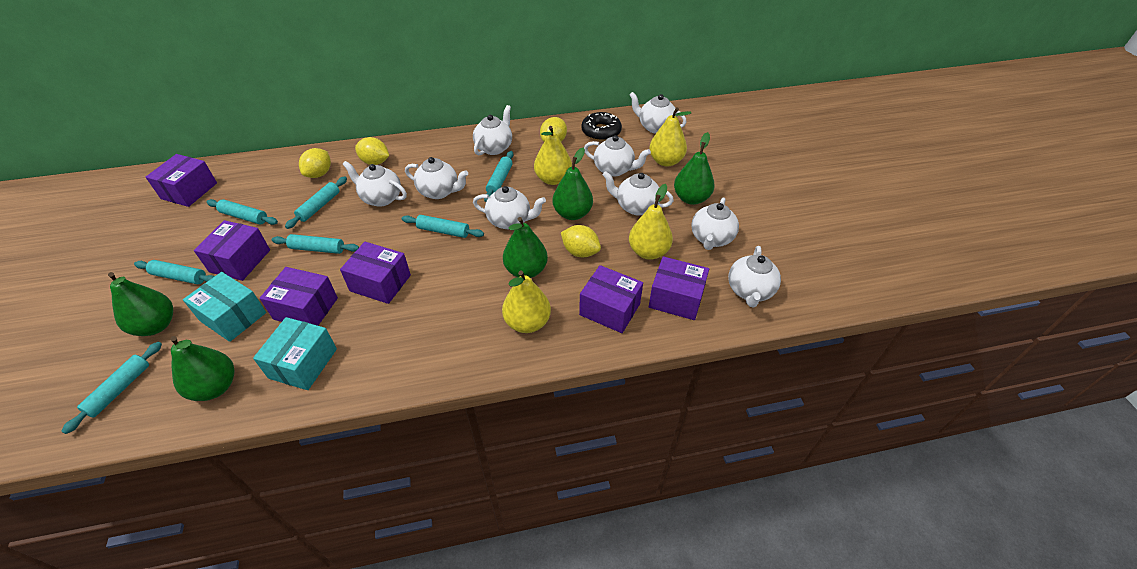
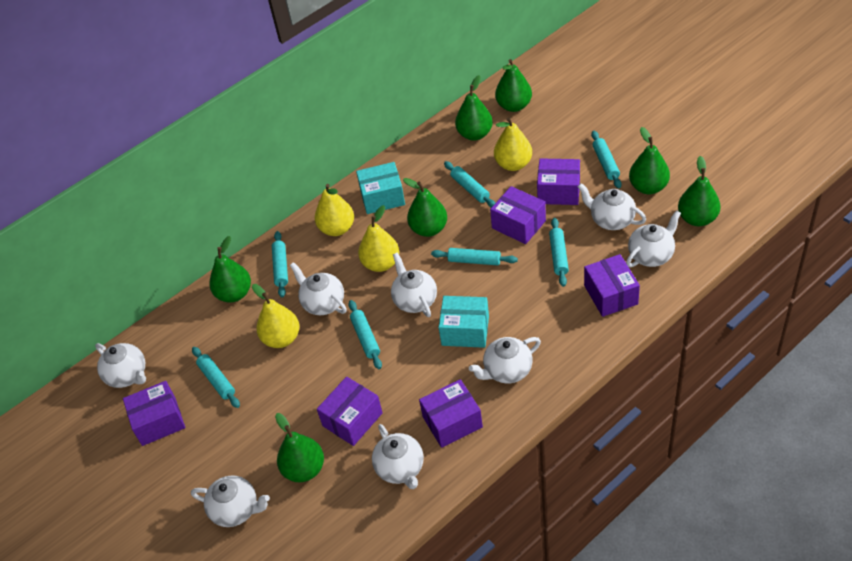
black donut: 1 -> 0
green pear: 5 -> 7
white teapot: 9 -> 8
yellow lemon: 4 -> 0

